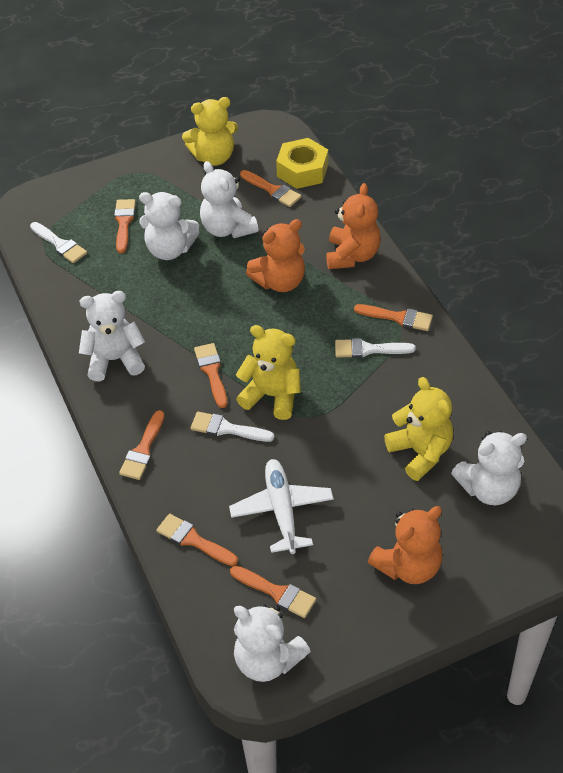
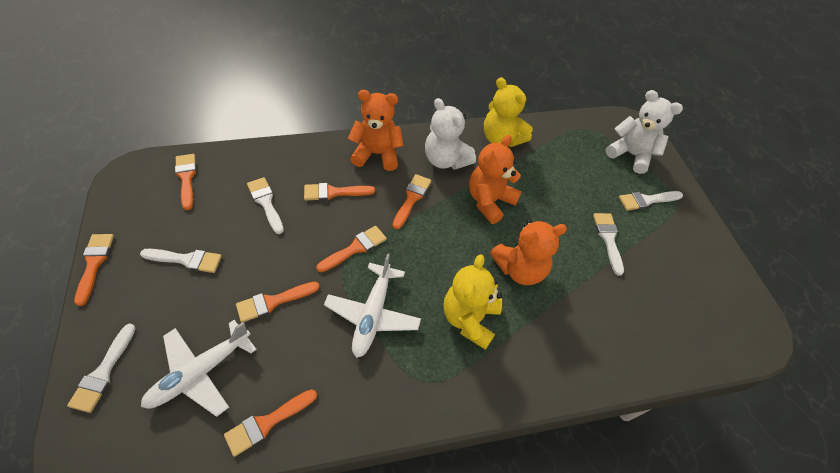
white brush: 3 -> 5
white plane: 1 -> 2
white teddy bear: 5 -> 2
yellow nut: 1 -> 0
yellow teddy bear: 3 -> 2

